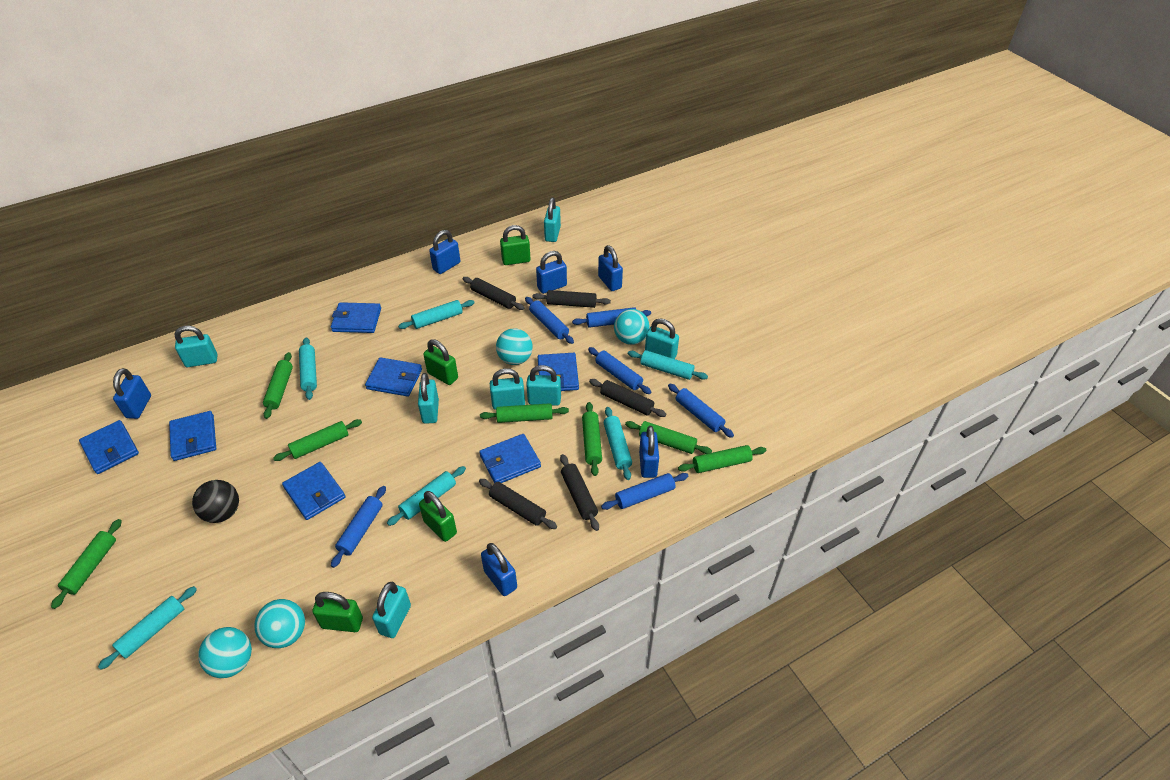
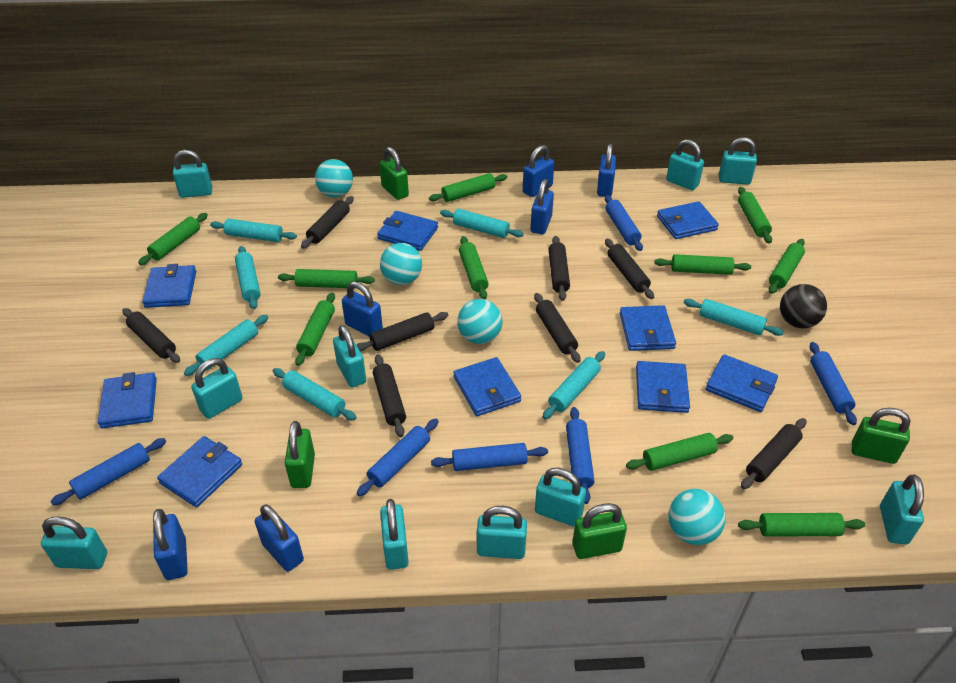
black rolling pin: 5 -> 8
blue wallet: 7 -> 9
green rolling pin: 7 -> 10
turquoise padlock: 7 -> 10
turquoise rolling pin: 6 -> 7

